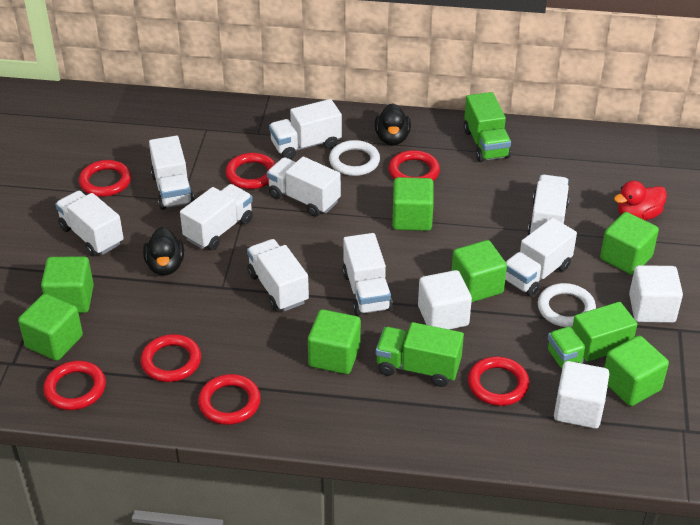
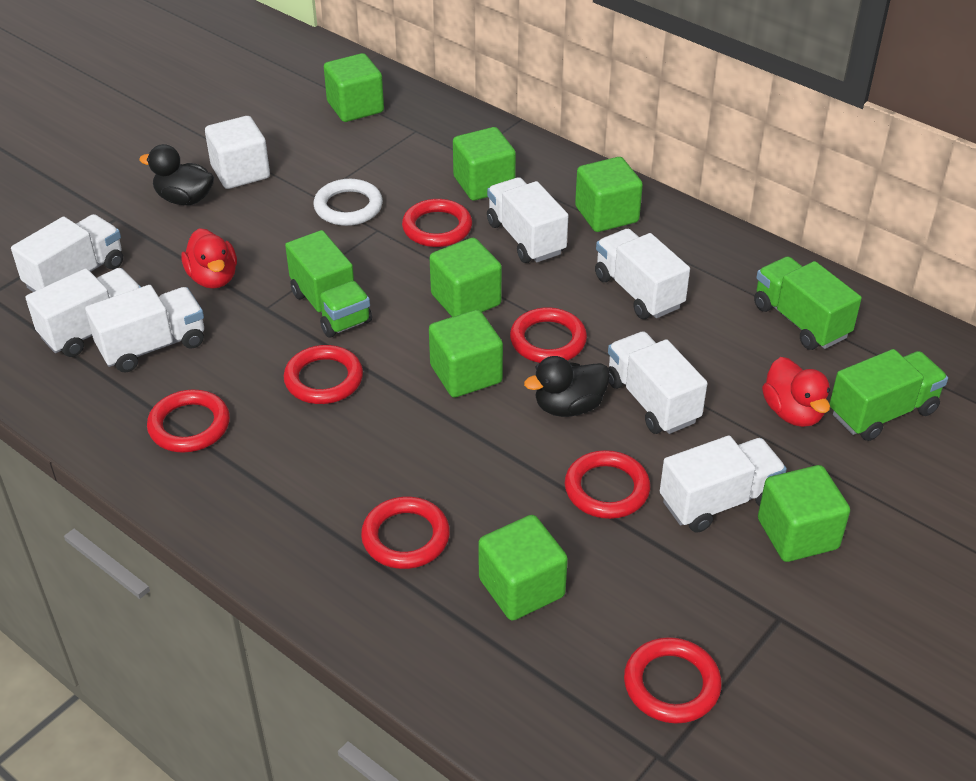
red duck: 1 -> 2
white cube: 3 -> 1
white ring: 2 -> 1
white truck: 9 -> 7

